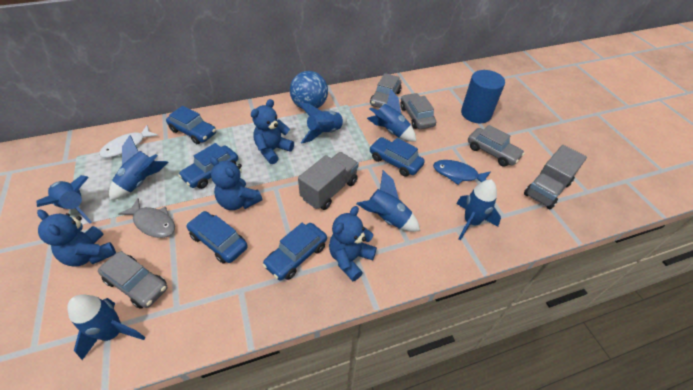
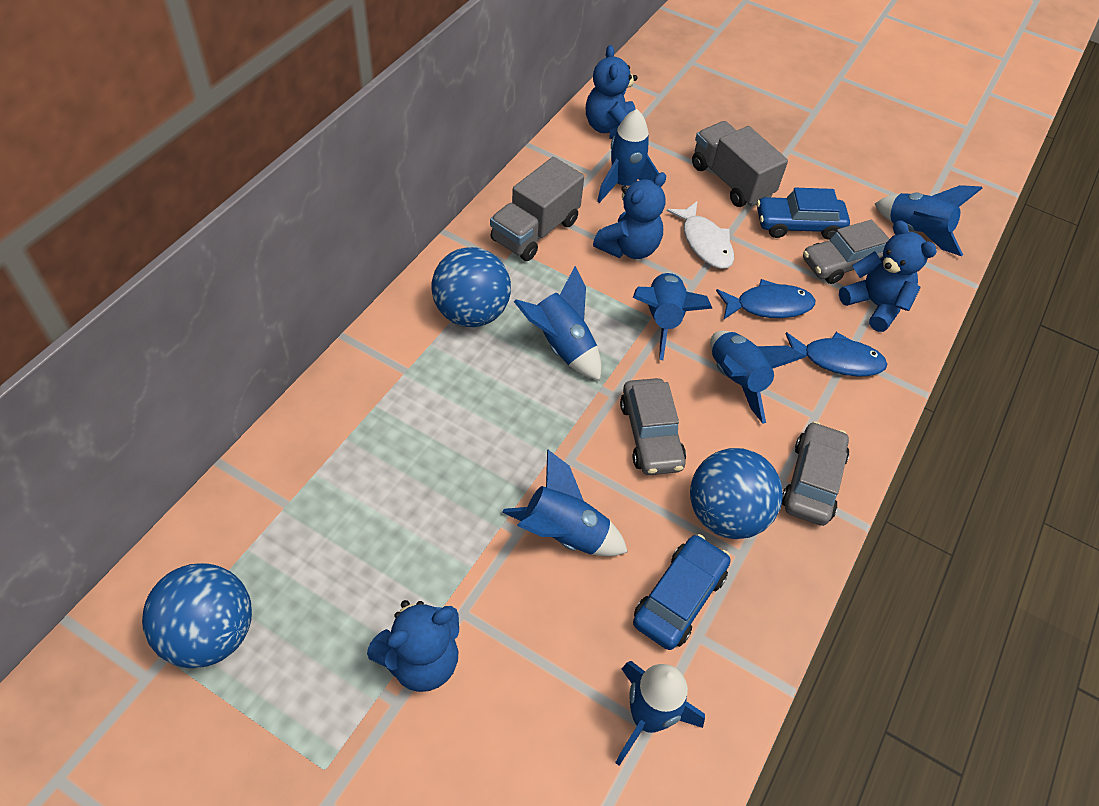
blue ball: 1 -> 3
blue car: 5 -> 2
blue cylinder: 1 -> 0
blue fish: 1 -> 2
grey car: 4 -> 3
grey fish: 1 -> 0

